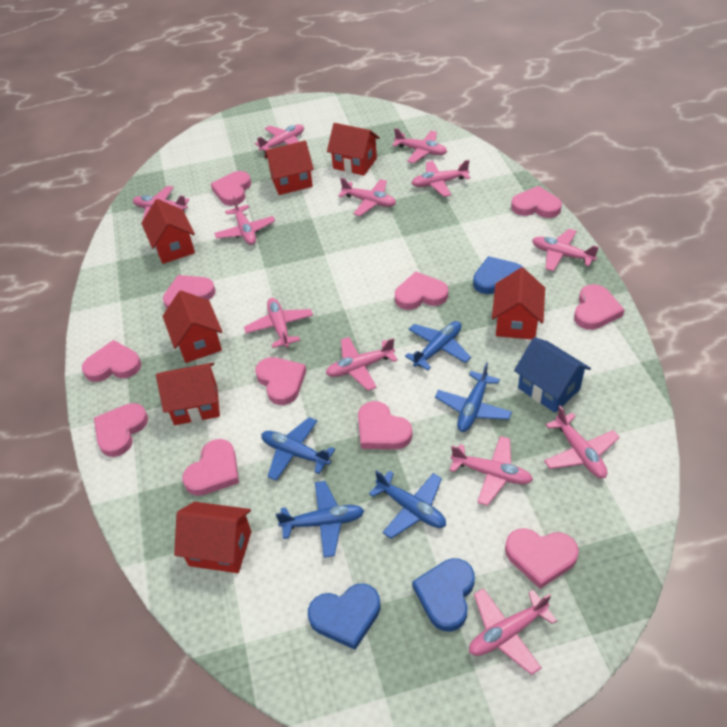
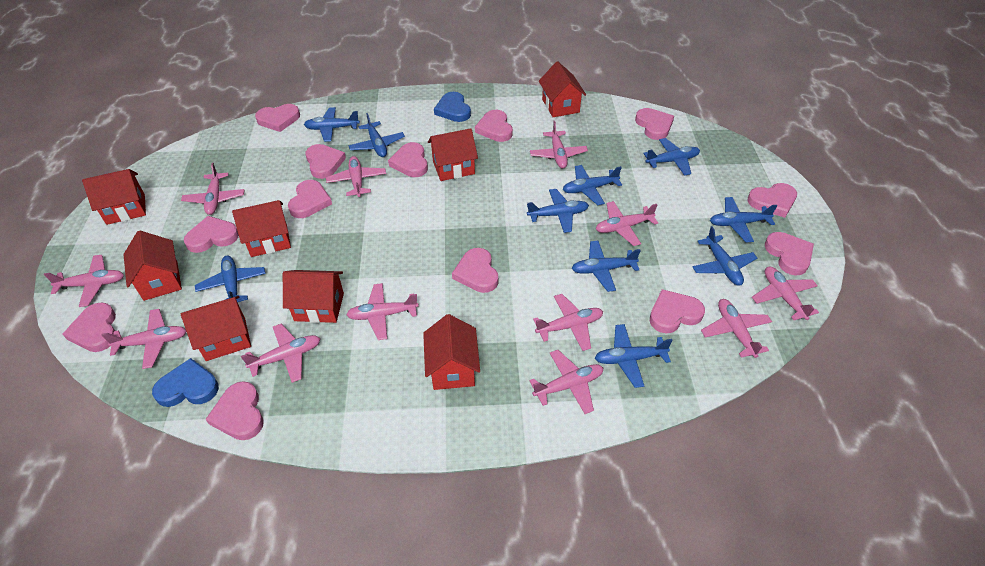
blue heart: 3 -> 2
blue house: 1 -> 0
blue plane: 5 -> 10
pink heart: 11 -> 13
red house: 7 -> 8

